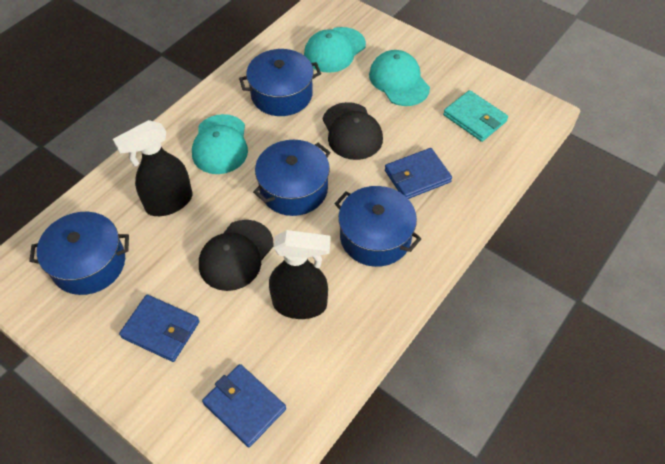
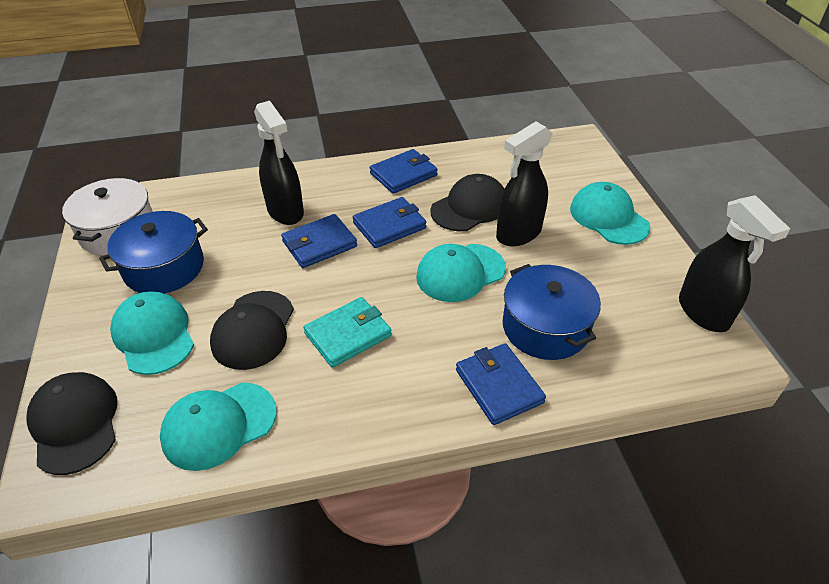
black cap: 2 -> 3
black spray bottle: 2 -> 3
blue pot: 4 -> 2
blue wallet: 3 -> 4
turquoise cap: 3 -> 4
white pot: 0 -> 1

